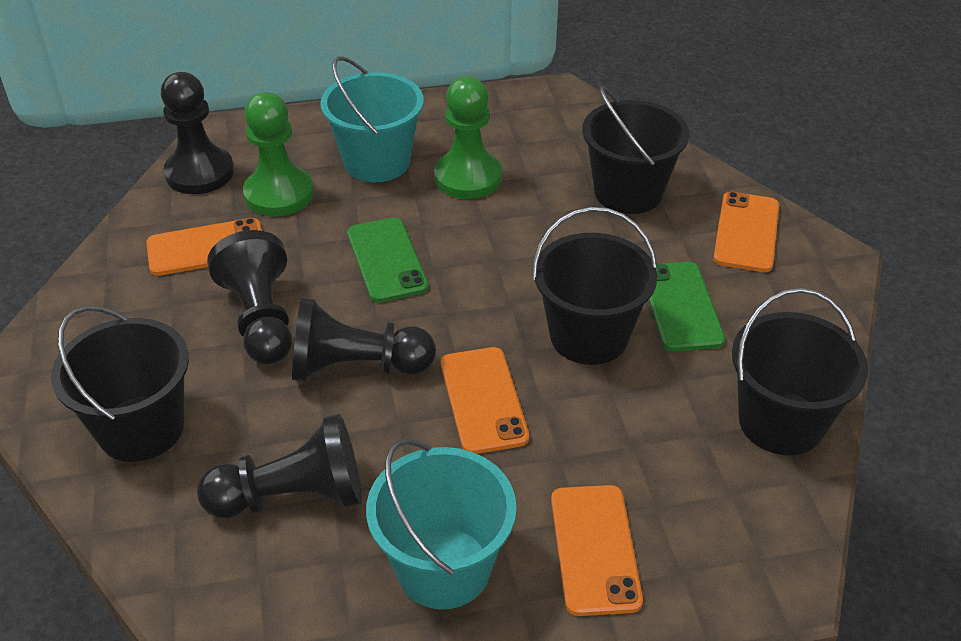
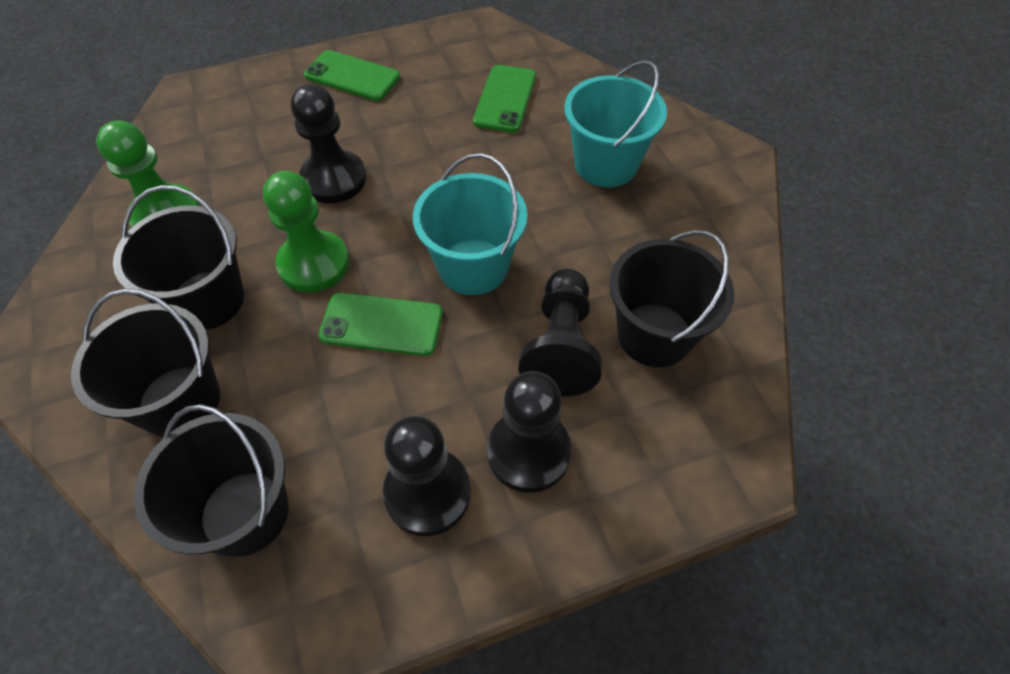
green phone: 2 -> 3
orange phone: 4 -> 0

